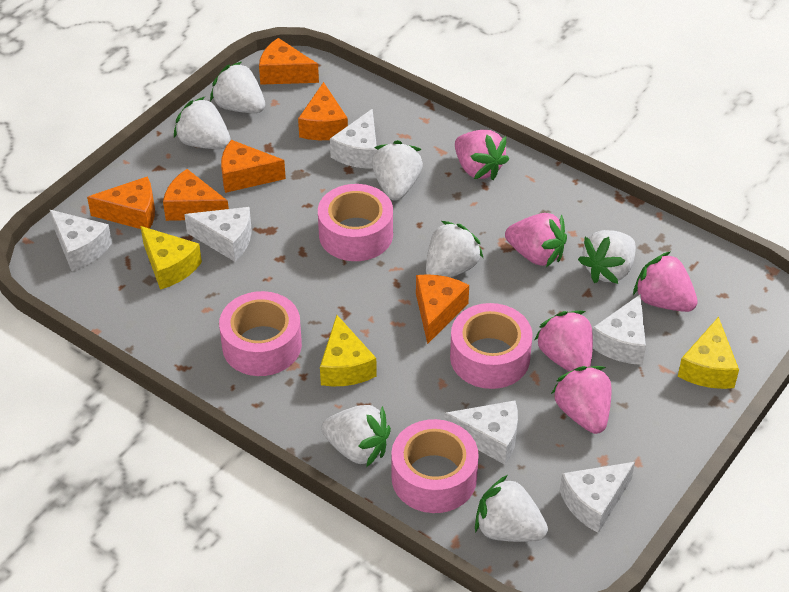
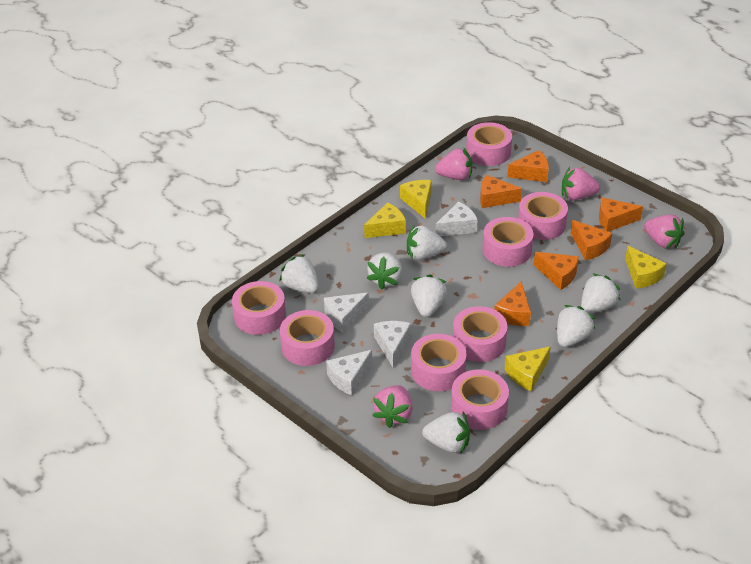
pink strawberry: 5 -> 4
pink tape: 4 -> 8
white cheese: 6 -> 4
yellow cheese: 3 -> 4

